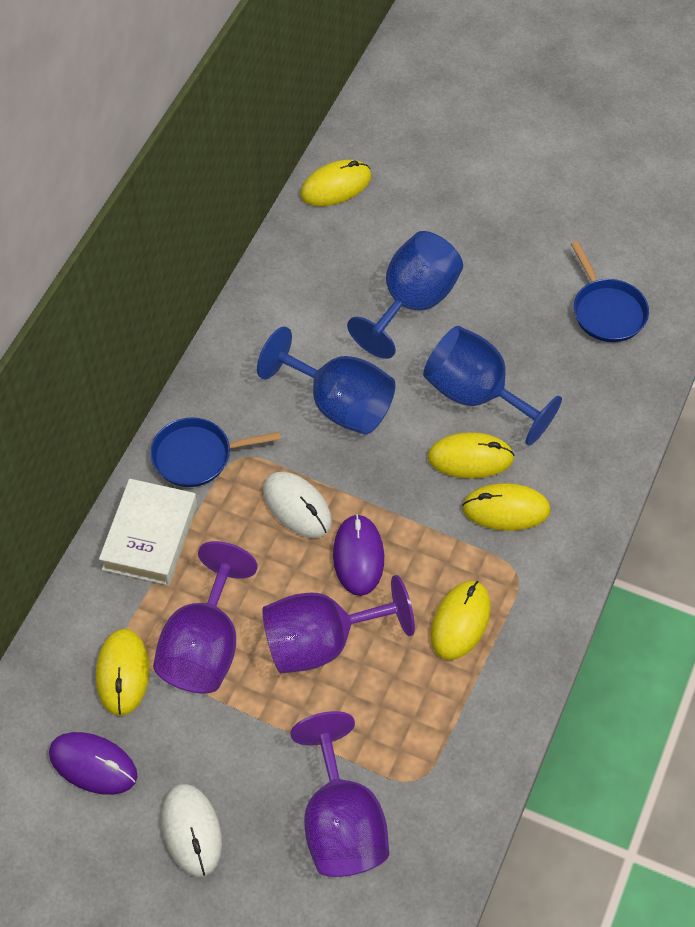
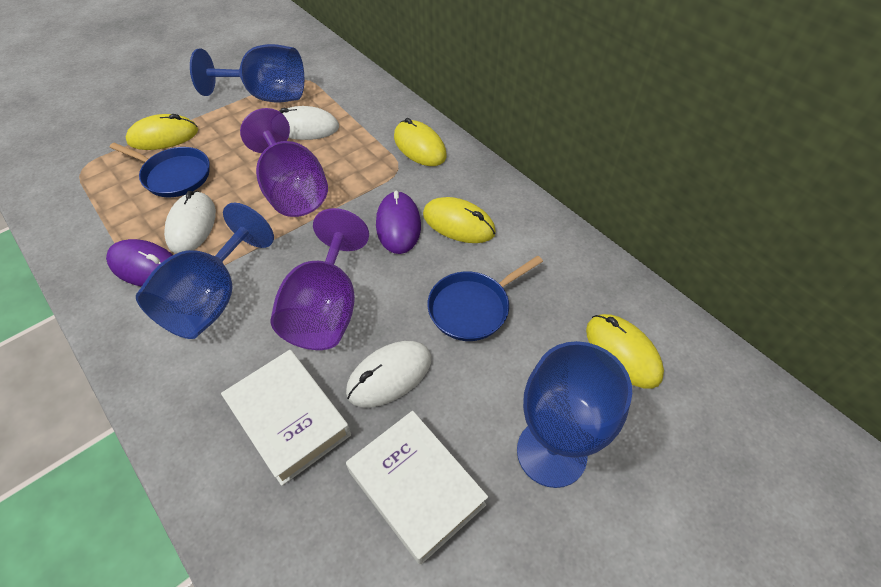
purple goblet: 3 -> 2
white book: 1 -> 2
white mouse: 2 -> 3
yellow mouse: 5 -> 4

